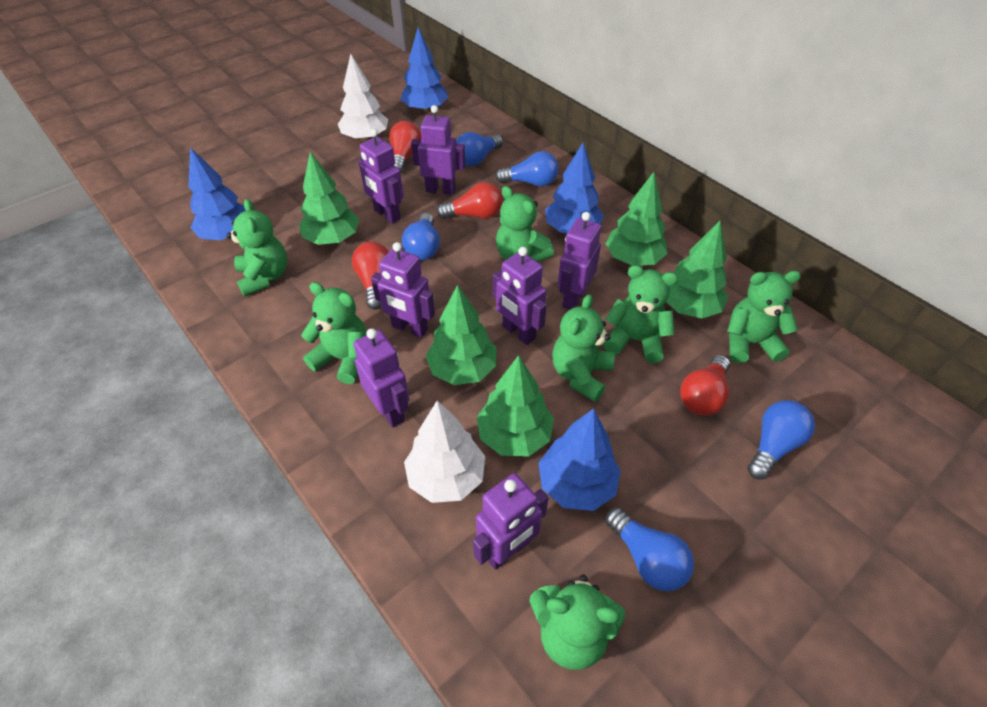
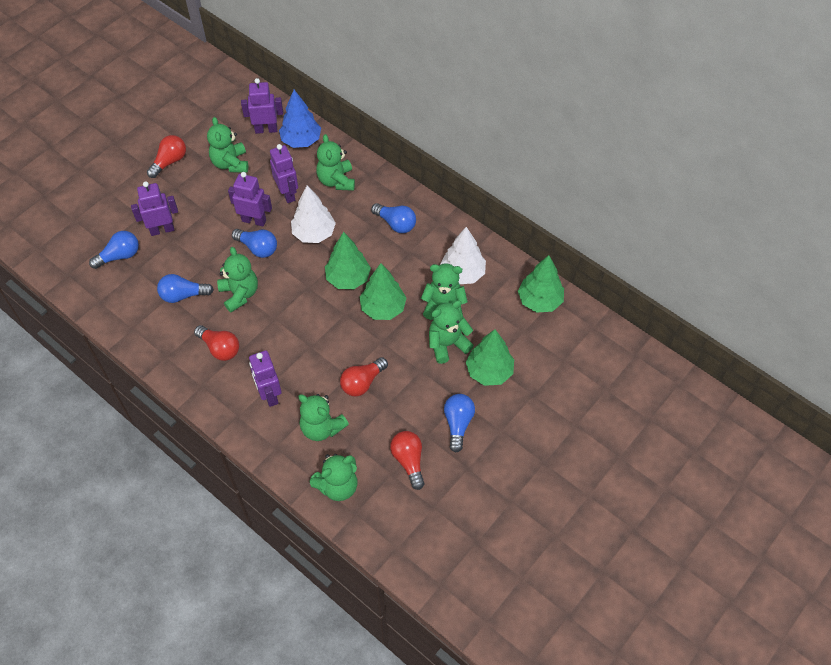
blue tree: 4 -> 1
green tree: 5 -> 4
purple robot: 7 -> 5

